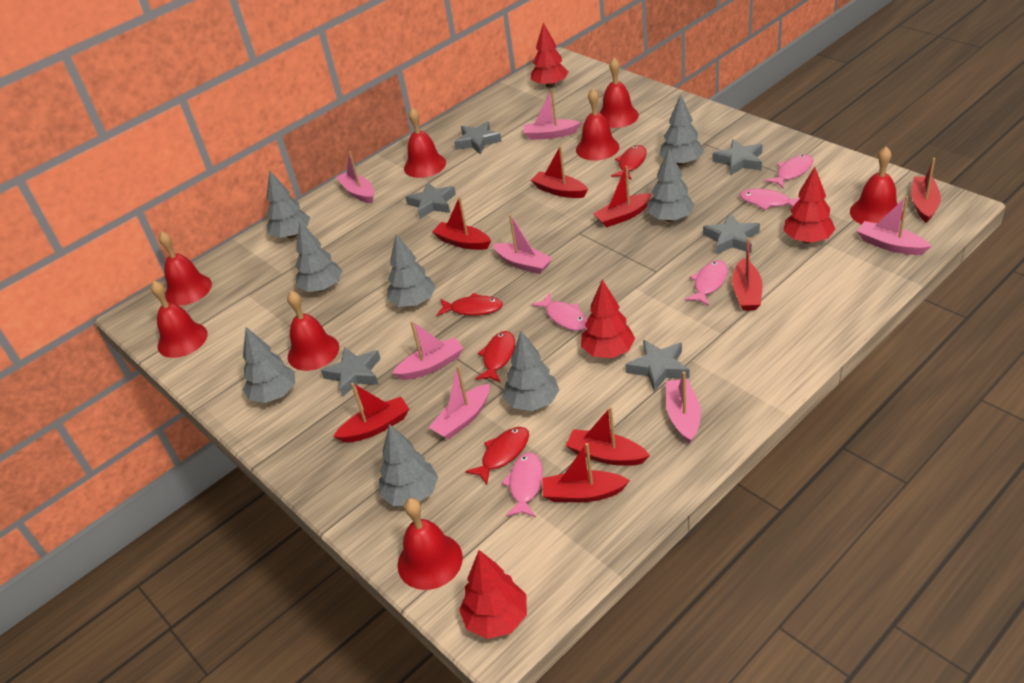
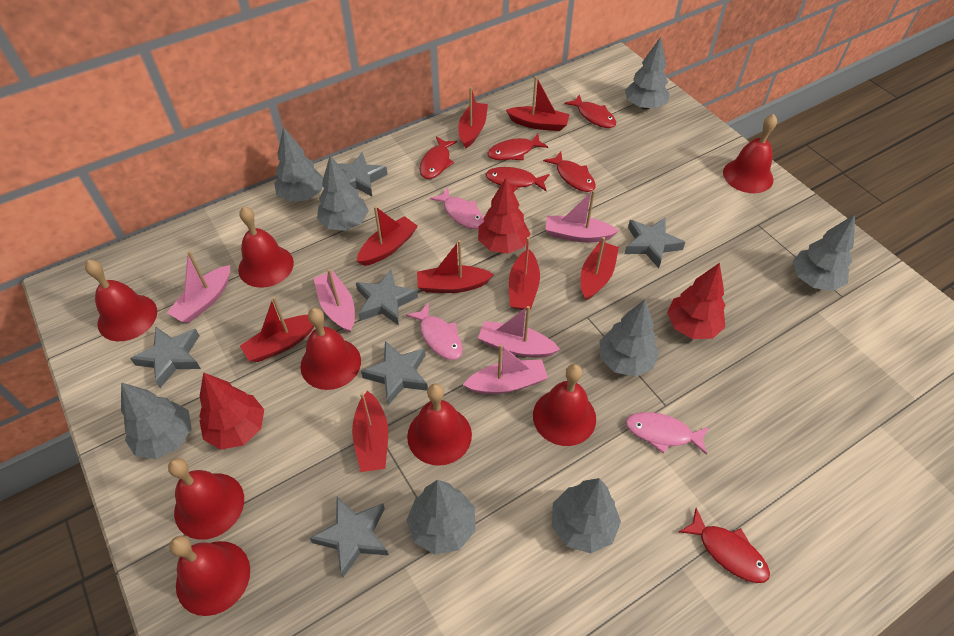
pink boat: 7 -> 5
pink fish: 5 -> 3
red fish: 4 -> 6
red tree: 4 -> 3

